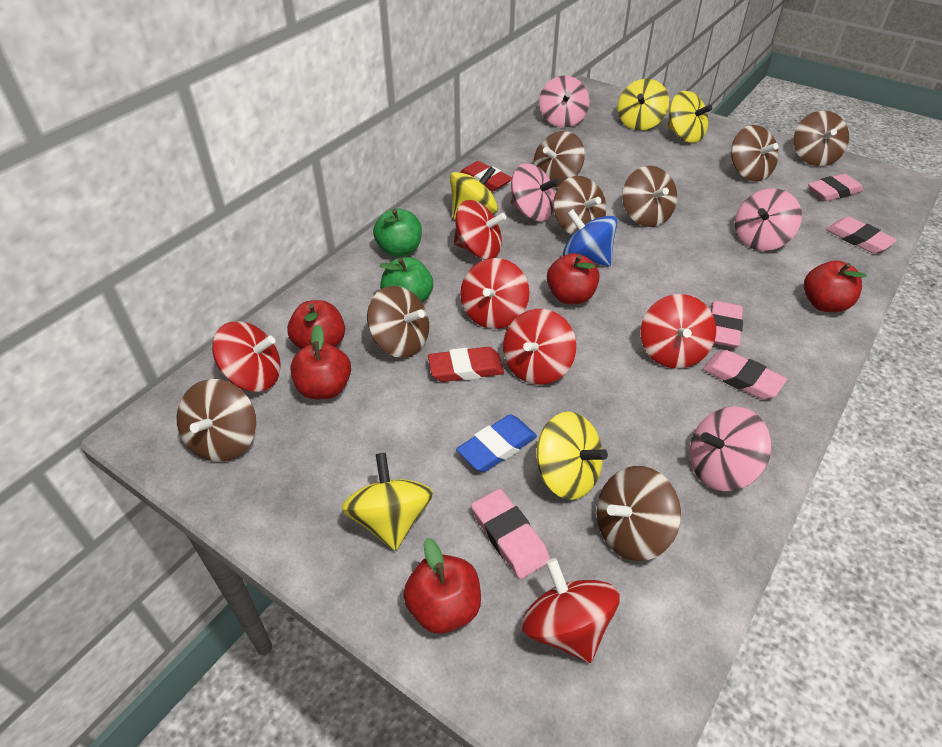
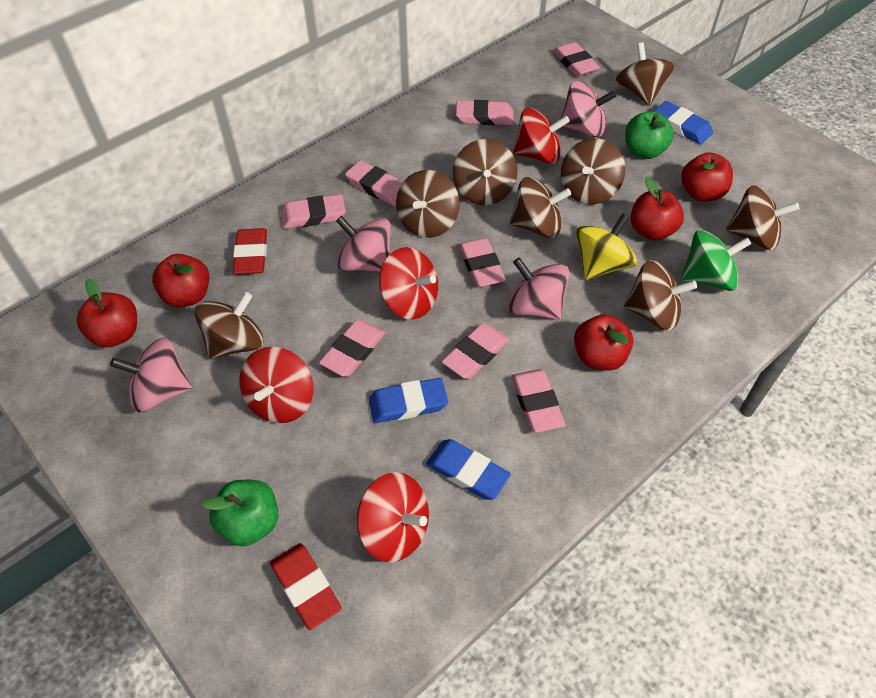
blue eraser: 1 -> 3
blue spinning top: 1 -> 0
green spinning top: 0 -> 1
pink eraser: 5 -> 8
red spinning top: 6 -> 4
yellow spinning top: 5 -> 1

